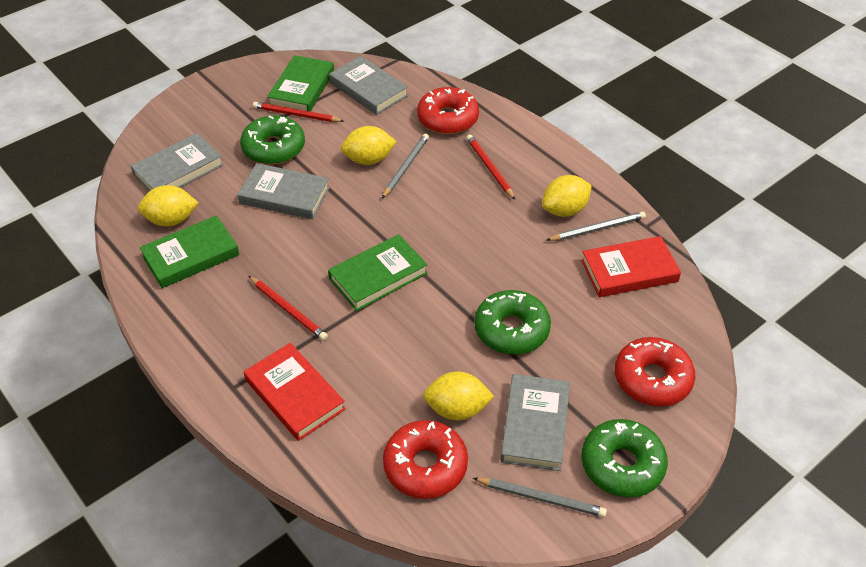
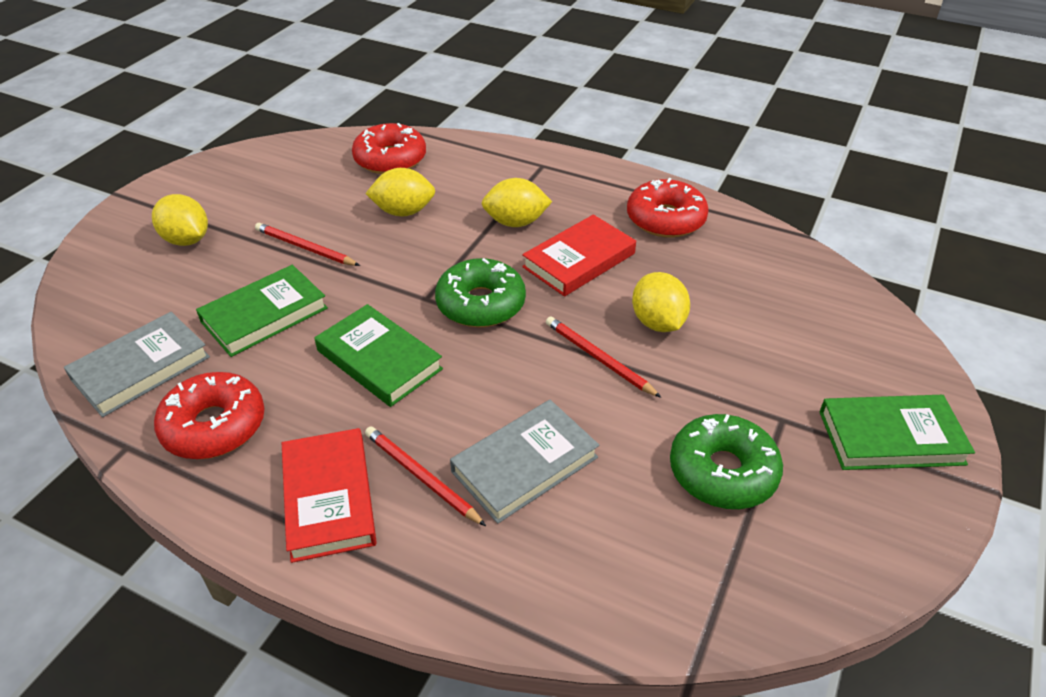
green donut: 3 -> 2
grey book: 4 -> 2
grey pencil: 3 -> 0

